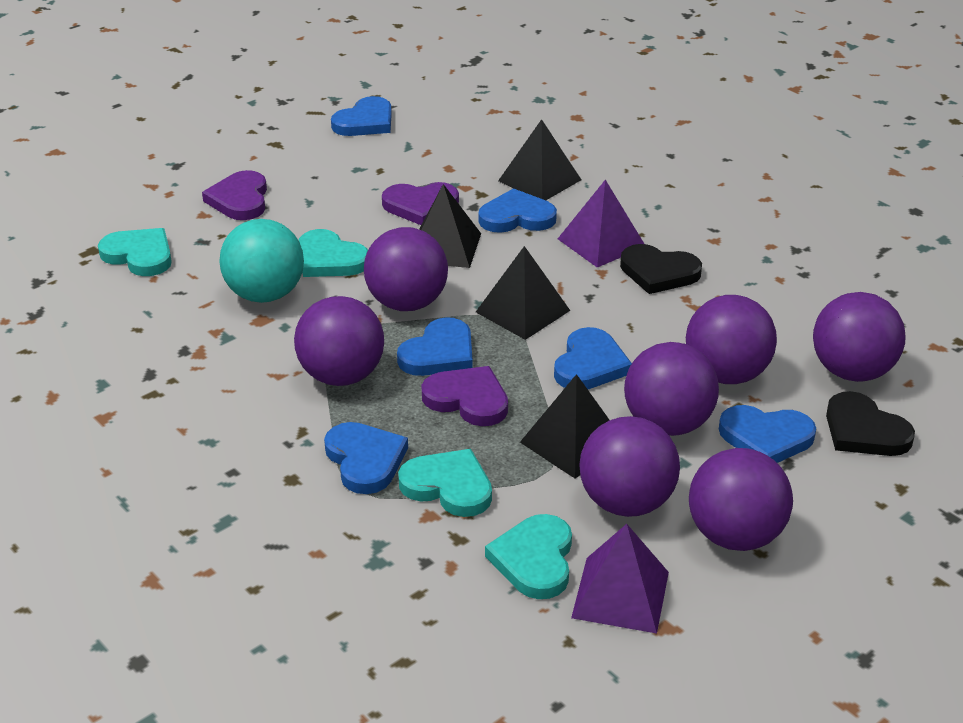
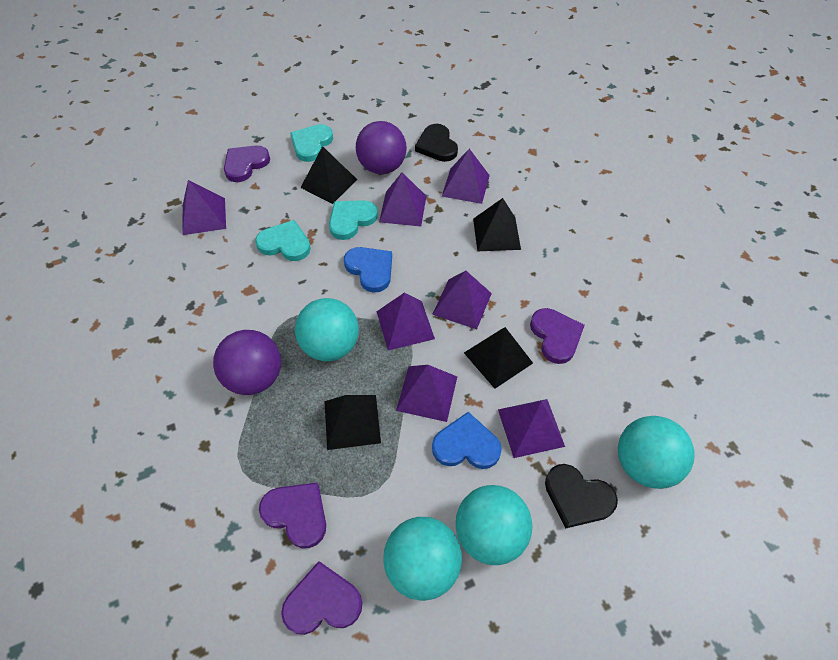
blue heart: 6 -> 2
purple ball: 7 -> 2
purple heart: 3 -> 4
purple pyramid: 2 -> 7
turquoise ball: 1 -> 4
turquoise heart: 4 -> 3

